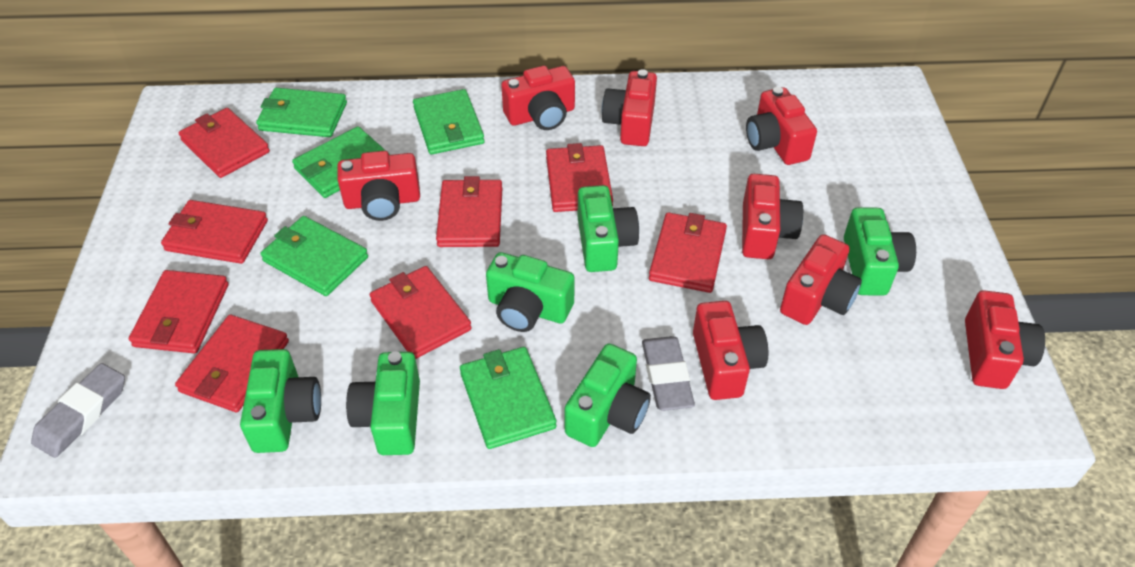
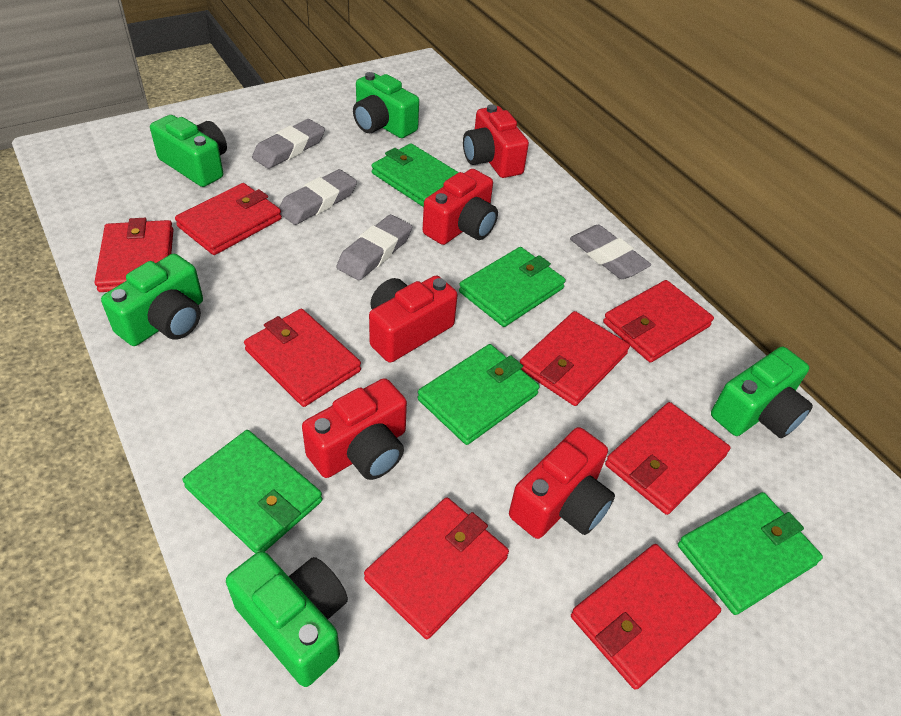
green camera: 6 -> 5
grey eraser: 2 -> 4
red camera: 8 -> 5

